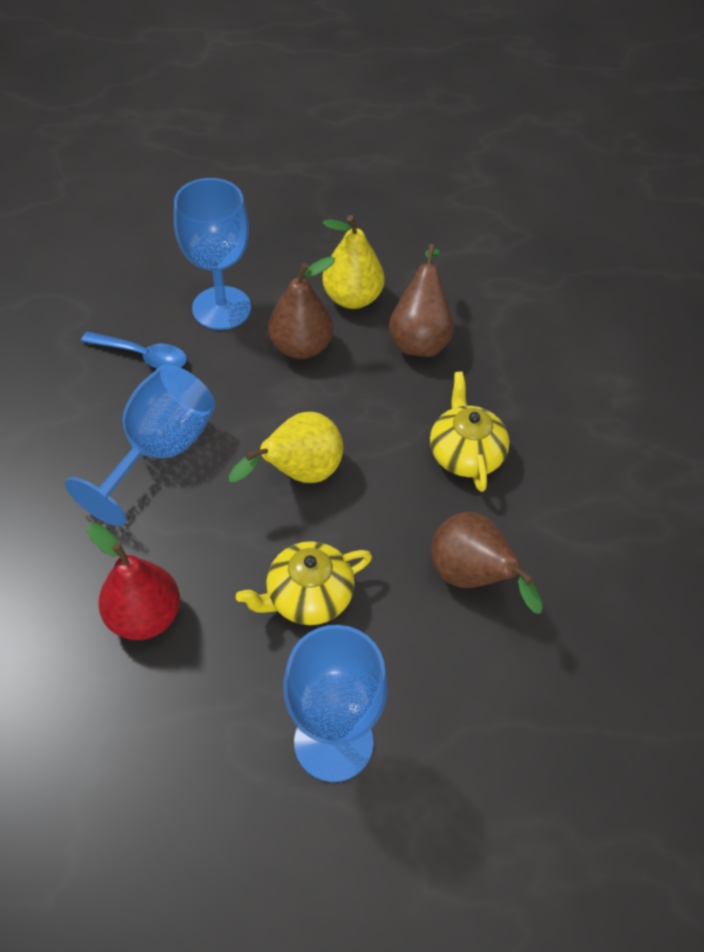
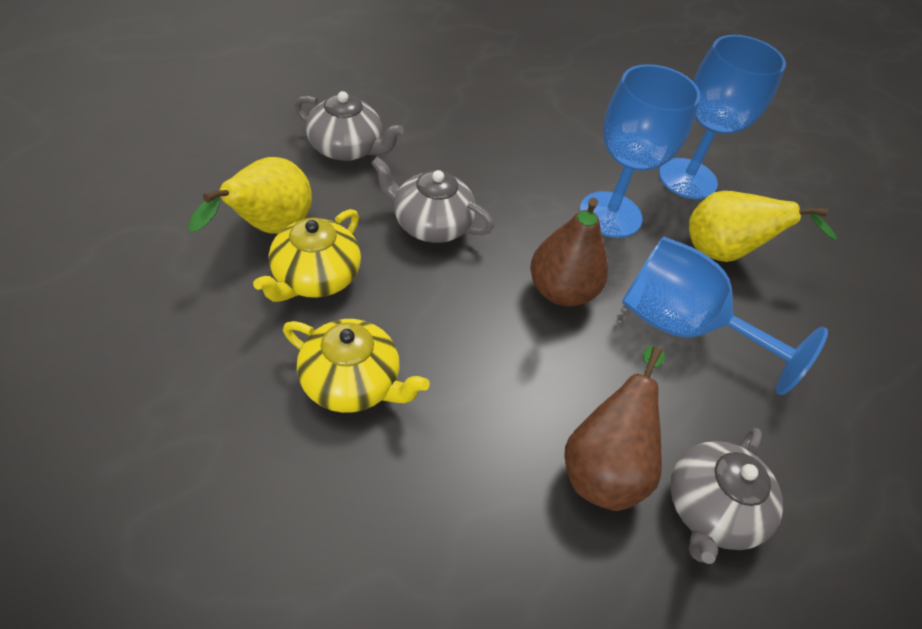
blue spoon: 1 -> 0
brown pear: 3 -> 2
grey teapot: 0 -> 3
red pear: 1 -> 0

